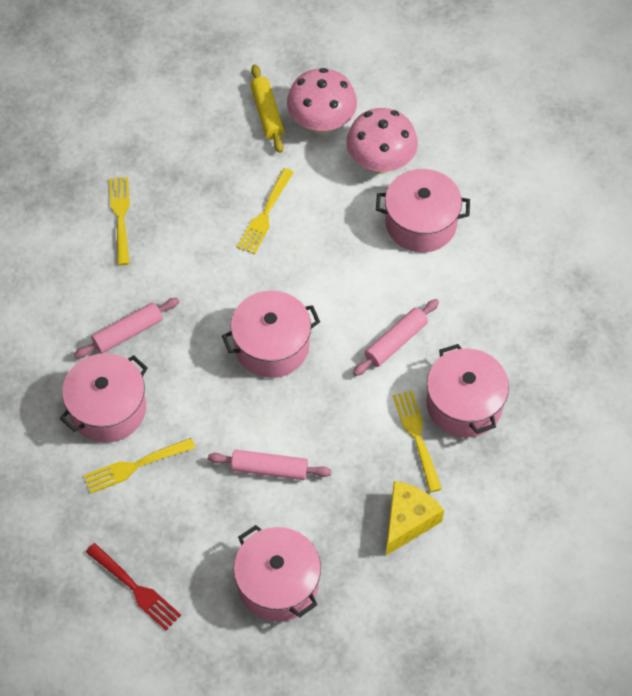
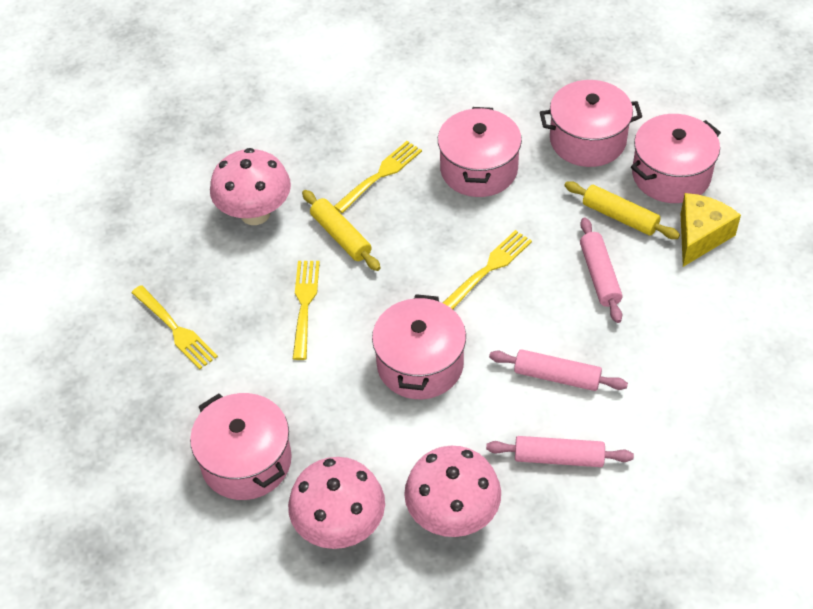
pink mushroom: 2 -> 3
red fork: 1 -> 0
yellow rolling pin: 1 -> 2

